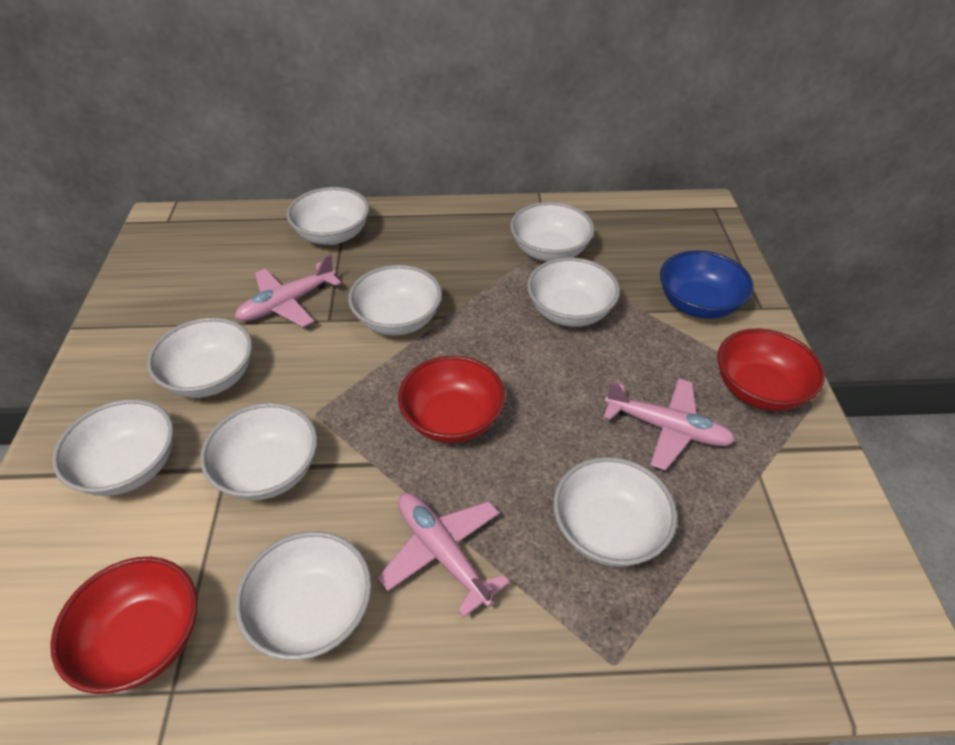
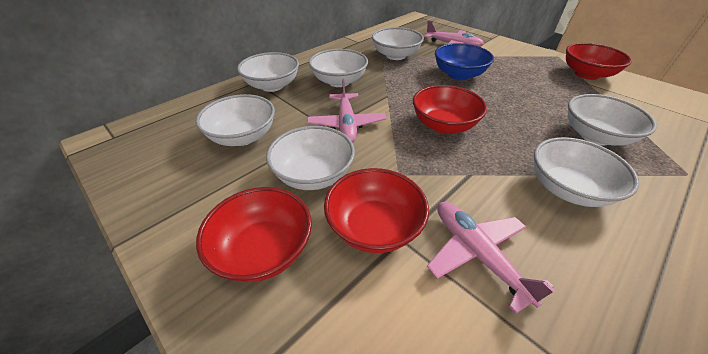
red bowl: 3 -> 4
white bowl: 9 -> 7

